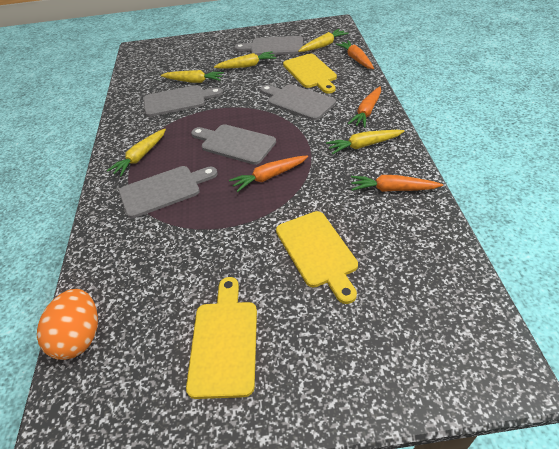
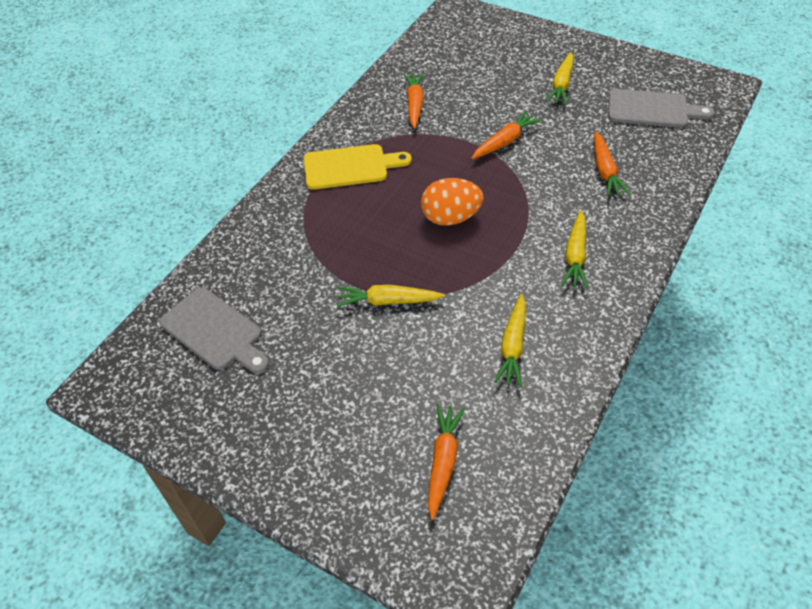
grey cutting board: 5 -> 2
yellow carrot: 5 -> 4
yellow cutting board: 3 -> 1

